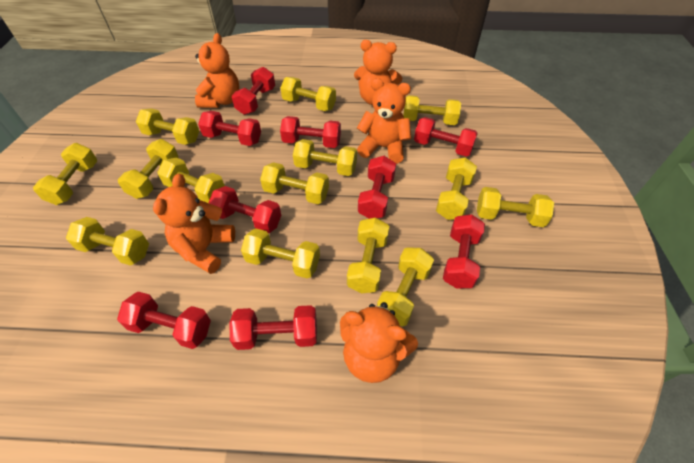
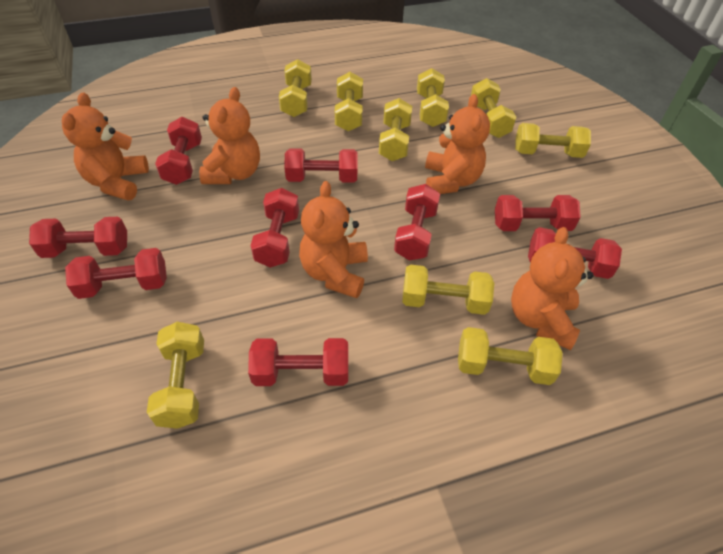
yellow dumbbell: 14 -> 9

